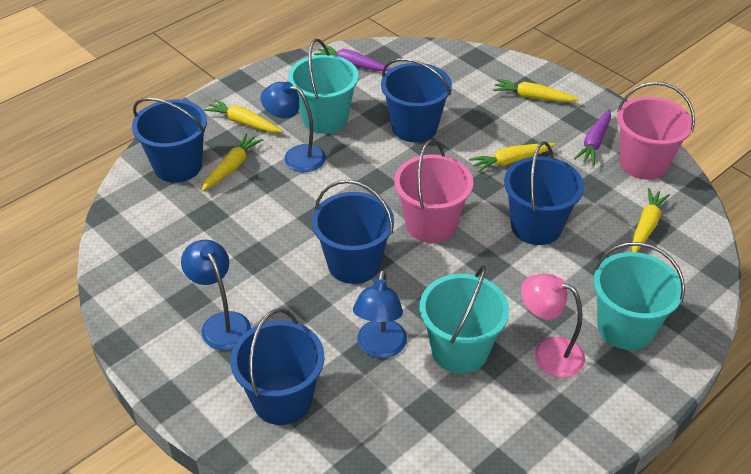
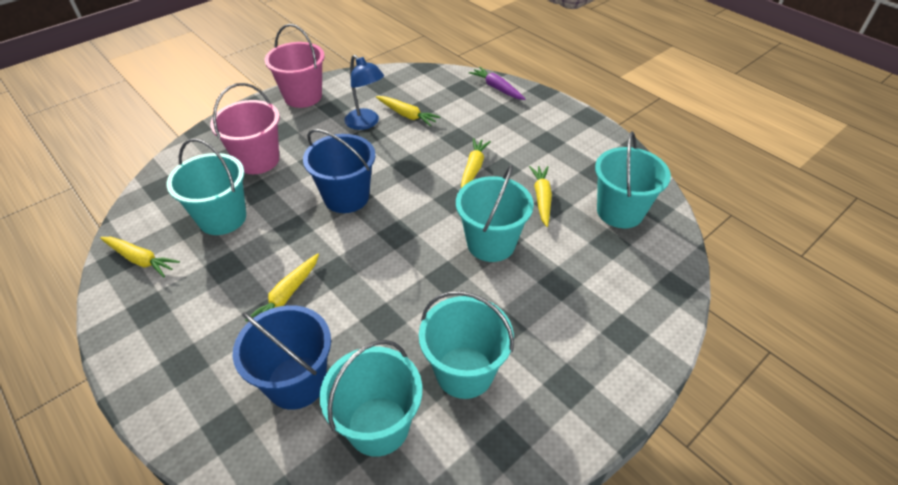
blue bucket: 5 -> 2
blue lamp: 3 -> 1
pink lamp: 1 -> 0
purple carrot: 2 -> 1
turquoise bucket: 3 -> 5

